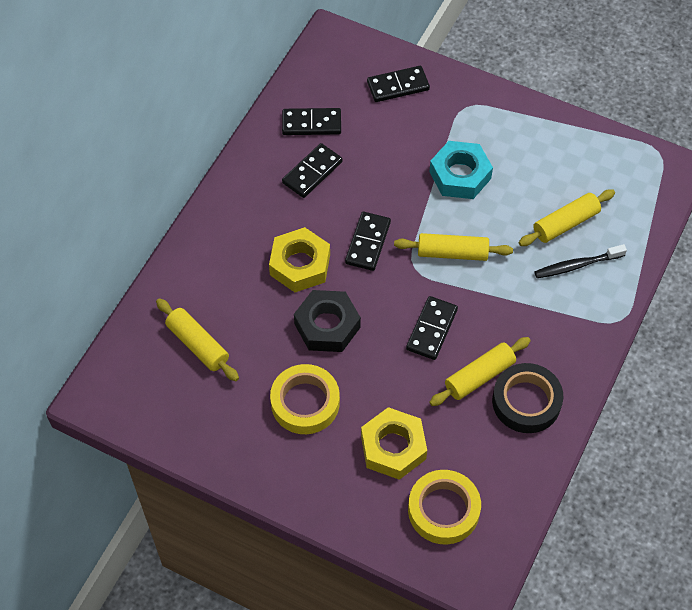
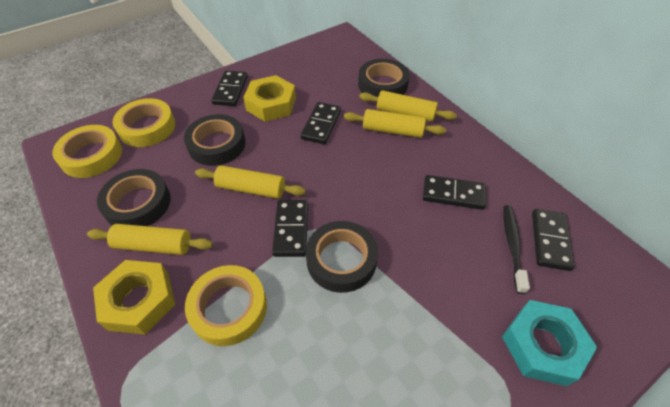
black nut: 1 -> 0
black tape: 1 -> 4
yellow tape: 2 -> 3

